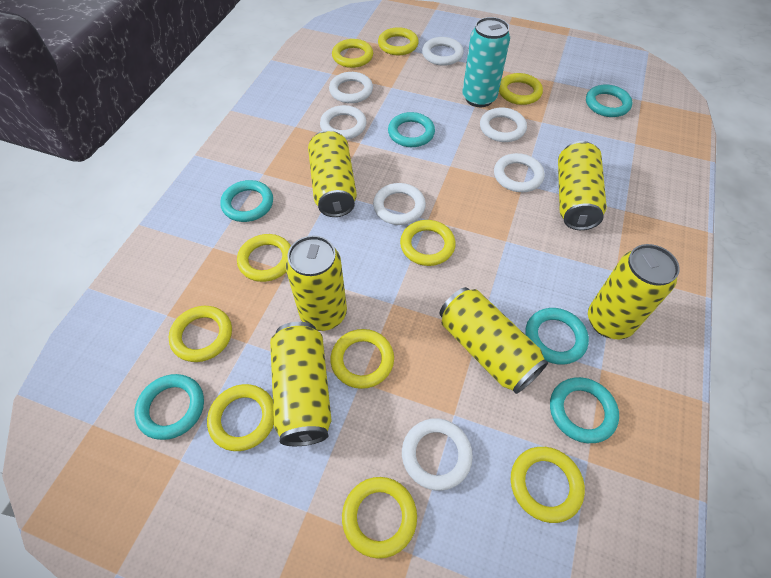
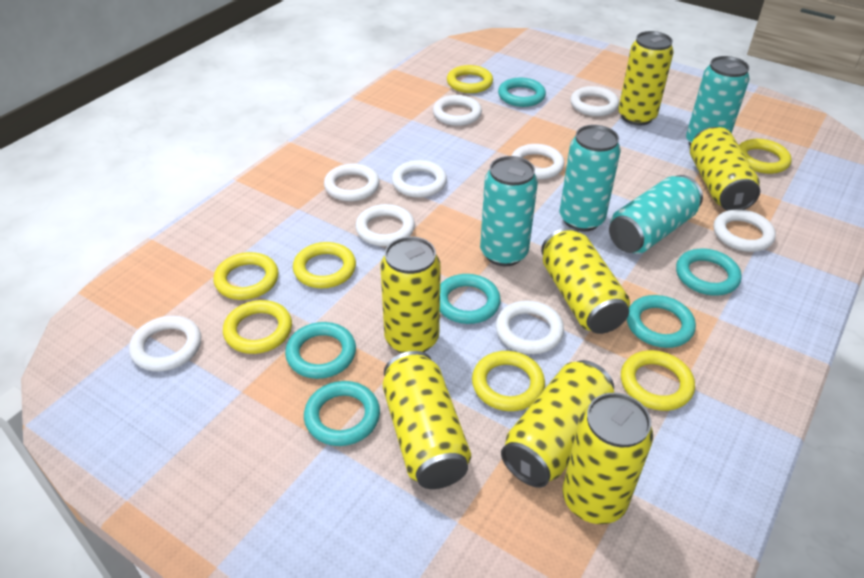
turquoise can: 1 -> 4
white ring: 7 -> 9
yellow can: 6 -> 7
yellow ring: 10 -> 7

